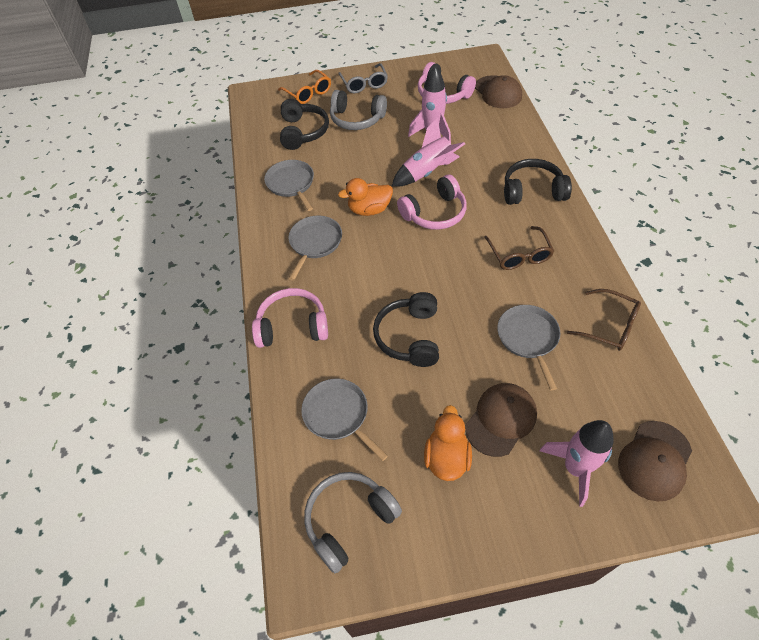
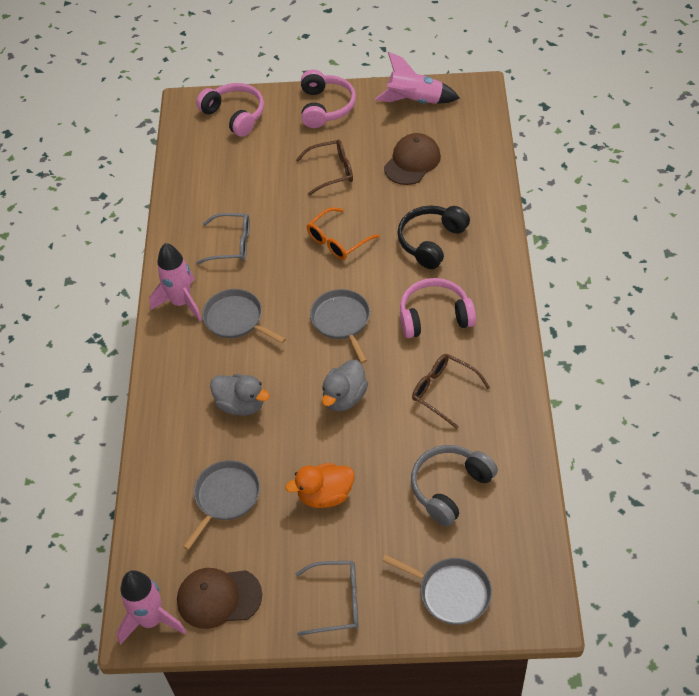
black headphones: 3 -> 1
brown cap: 3 -> 2
grey duck: 0 -> 2
grey glasses: 1 -> 2
grey headphones: 2 -> 1
orange duck: 2 -> 1

